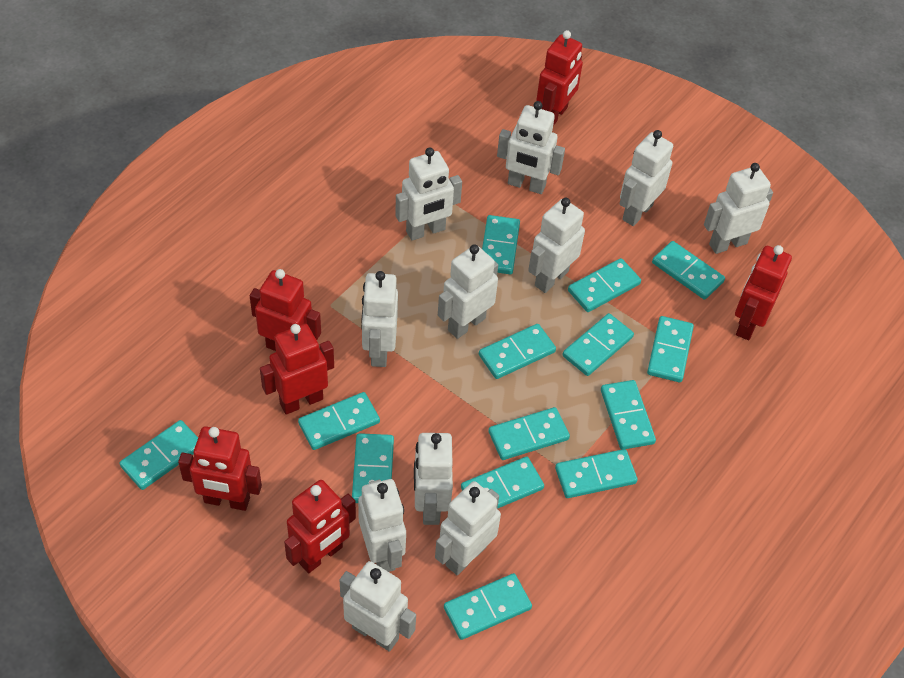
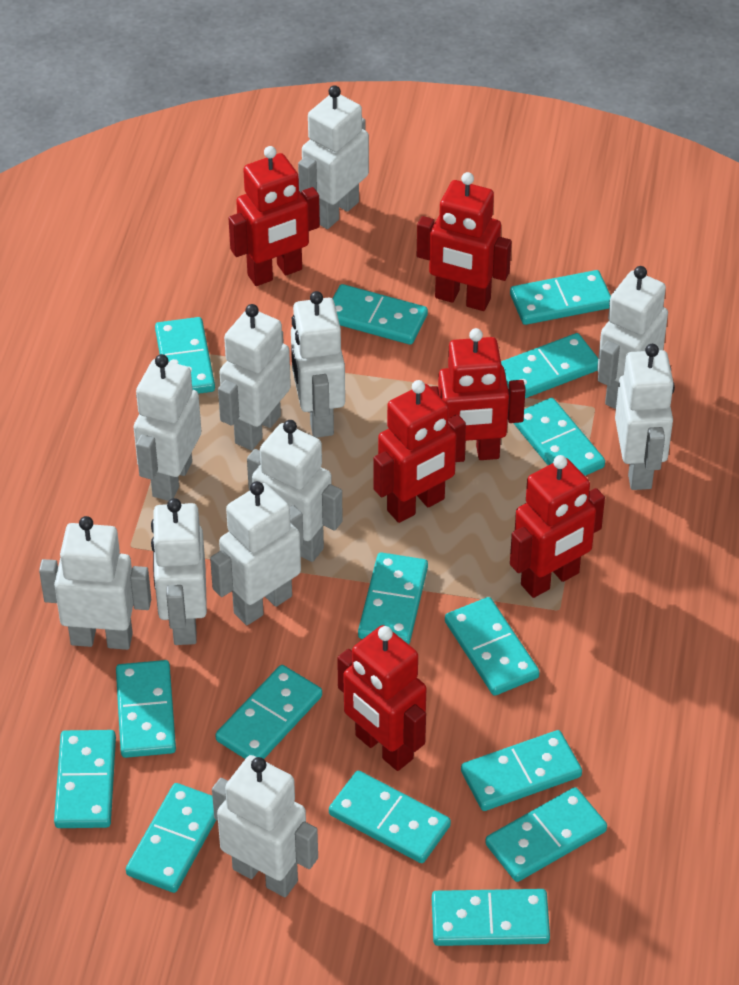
turquoise domino: 14 -> 15

